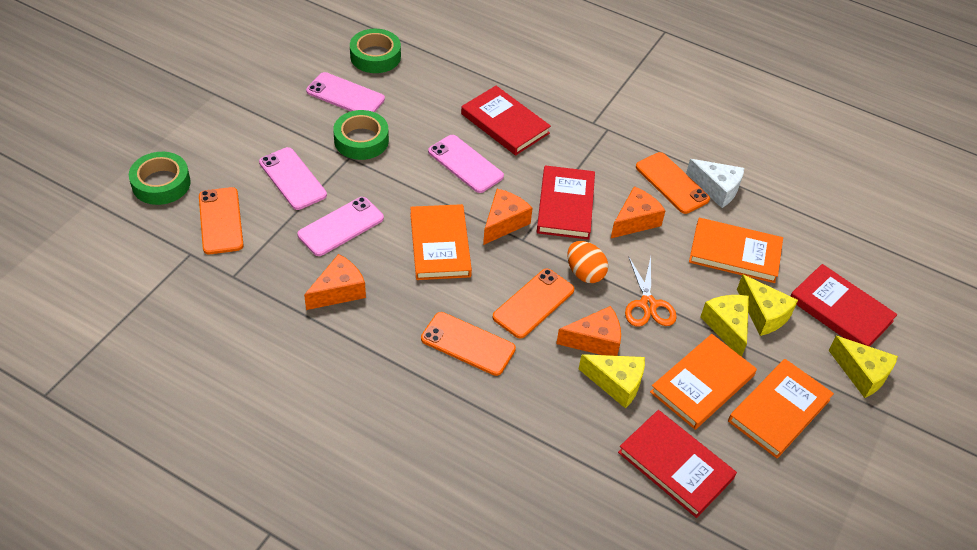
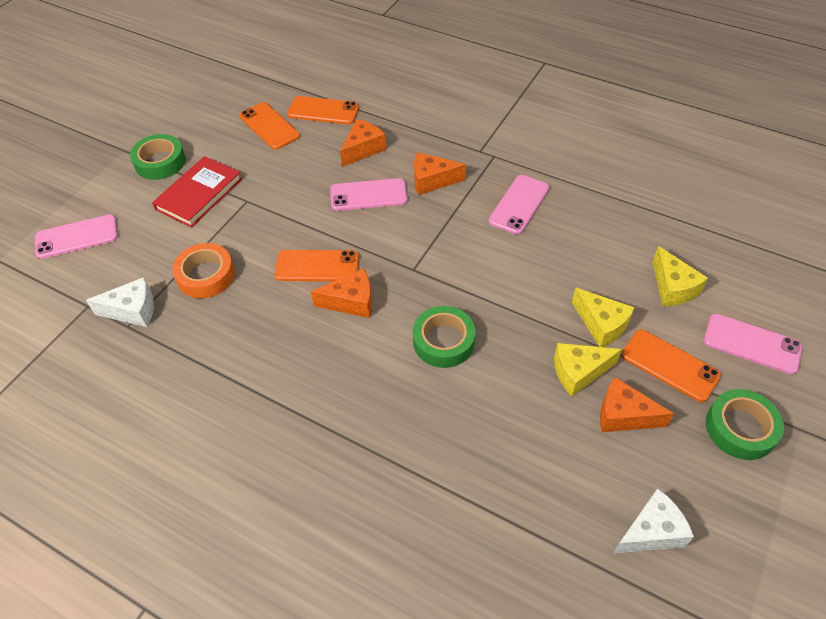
orange book: 4 -> 0
orange egg: 1 -> 0
orange scissors: 1 -> 0
orange tape: 0 -> 1
red book: 4 -> 1
white cheese: 1 -> 2
yellow cheese: 4 -> 3

